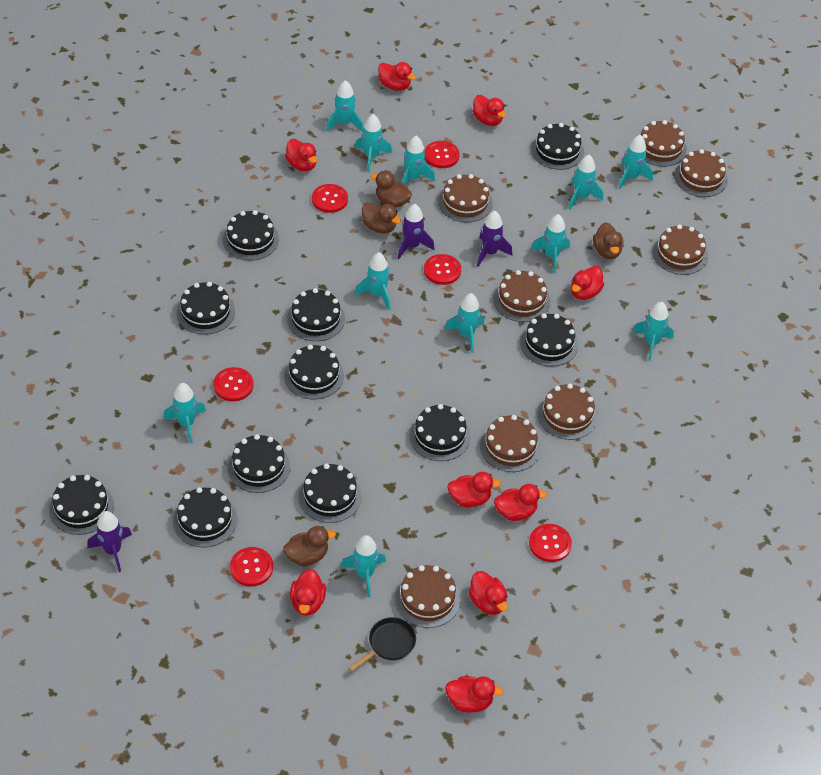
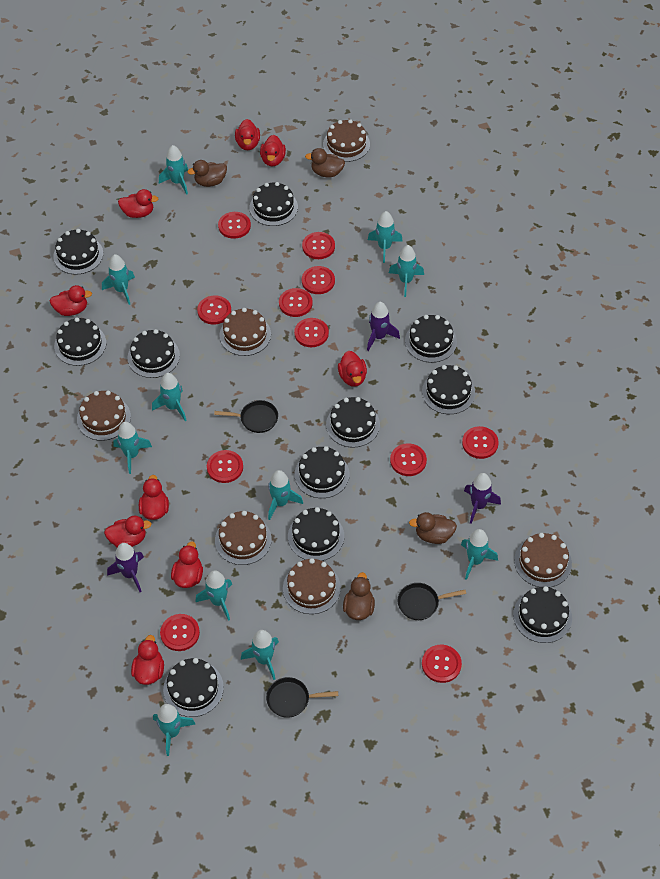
black pan: 1 -> 3
brown cake: 8 -> 6
red button: 6 -> 11

